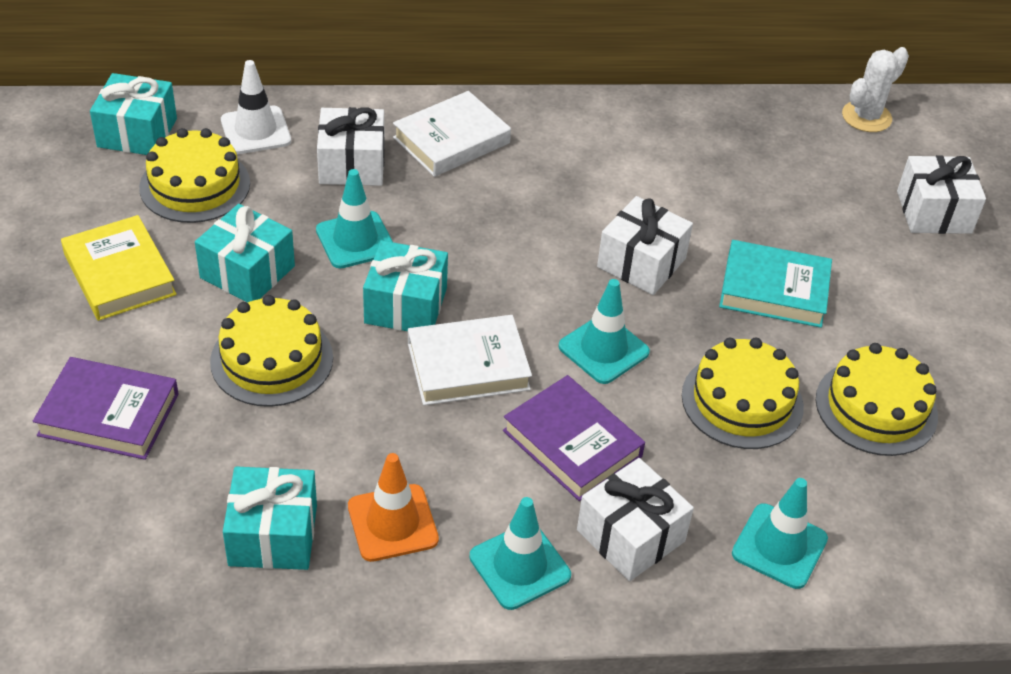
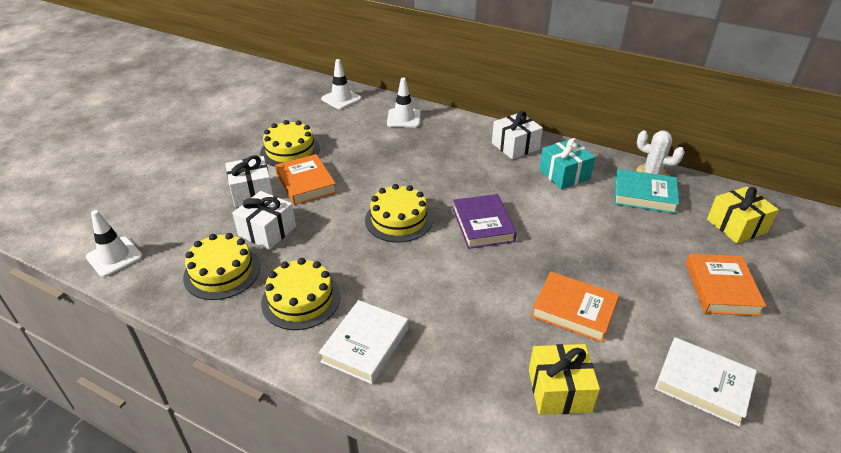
orange book: 0 -> 3
orange traffic cone: 1 -> 0
purple book: 2 -> 1
turquoise gift: 4 -> 1
turquoise traffic cone: 4 -> 0
white gift: 4 -> 3
white traffic cone: 1 -> 3
yellow book: 1 -> 0
yellow gift: 0 -> 2

